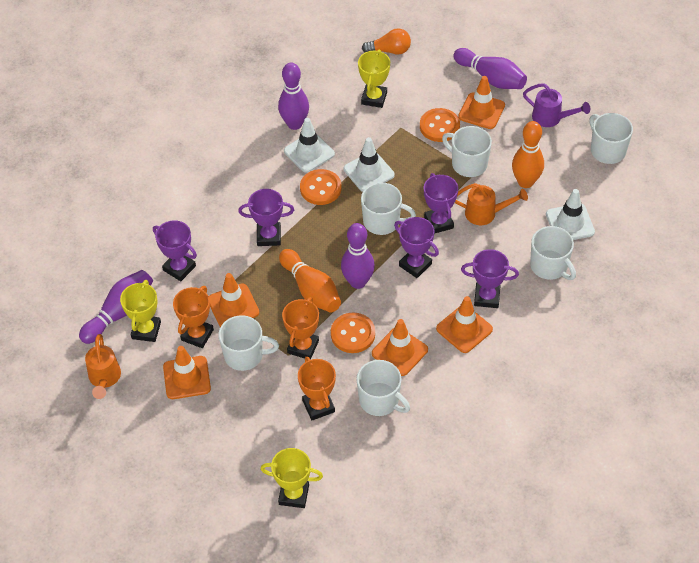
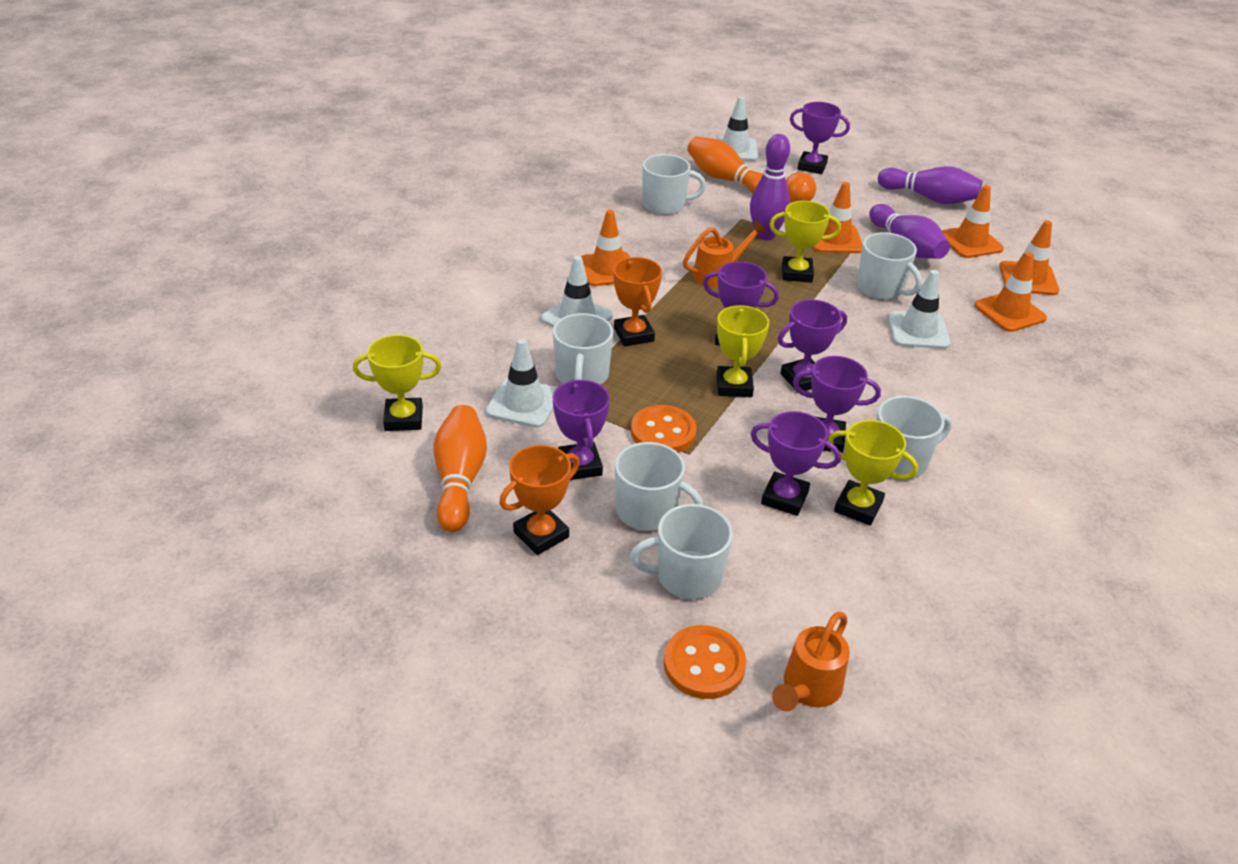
orange button: 3 -> 2
orange trophy: 3 -> 2
purple bowling pin: 4 -> 3
purple trophy: 5 -> 6
purple watering can: 1 -> 0
white traffic cone: 3 -> 4
yellow trophy: 3 -> 4

